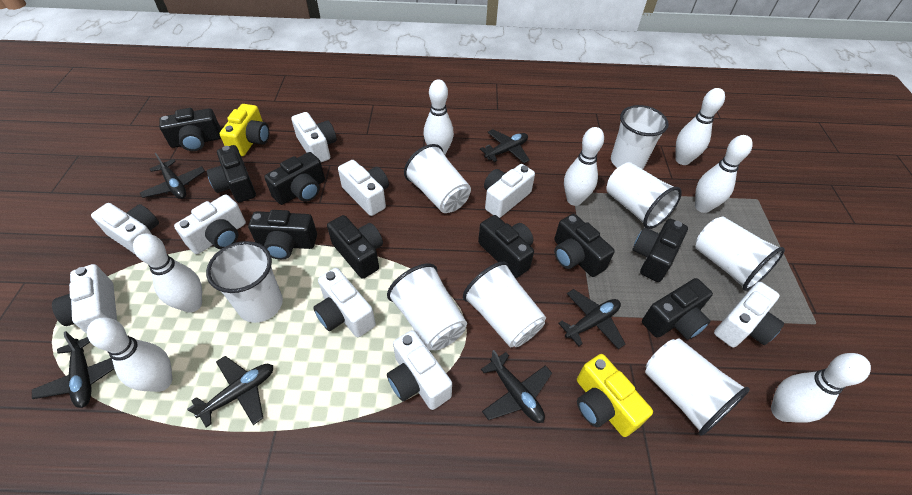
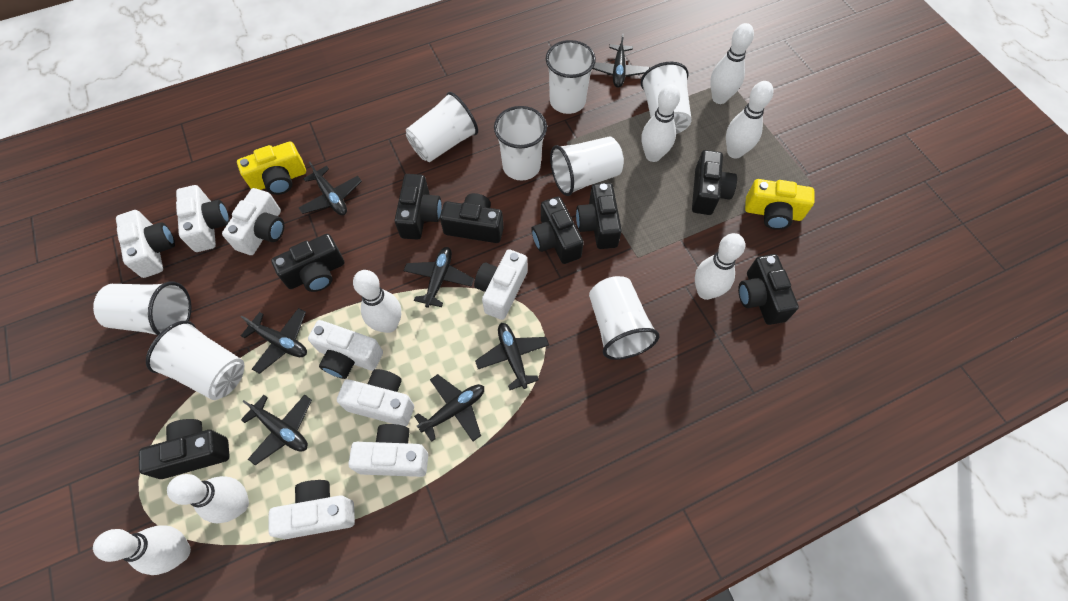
black camera: 9 -> 8
black plane: 6 -> 7
white camera: 9 -> 8

